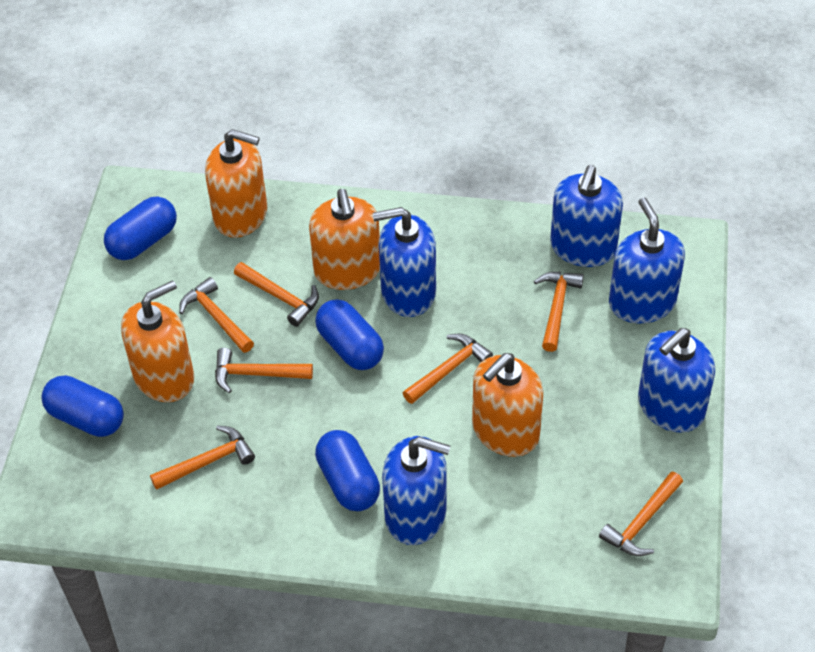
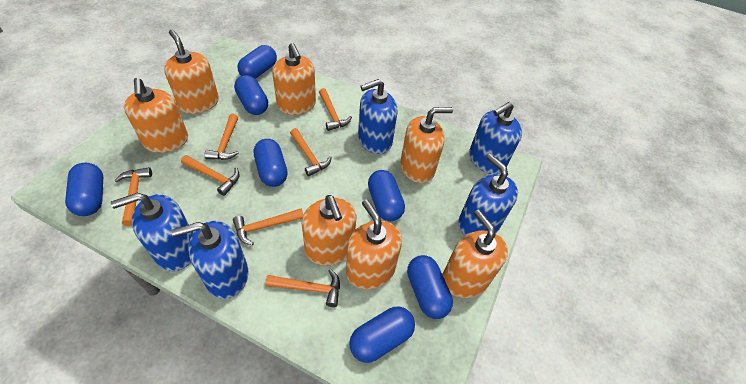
blue capsule: 4 -> 7
orange soap dispenser: 4 -> 7

